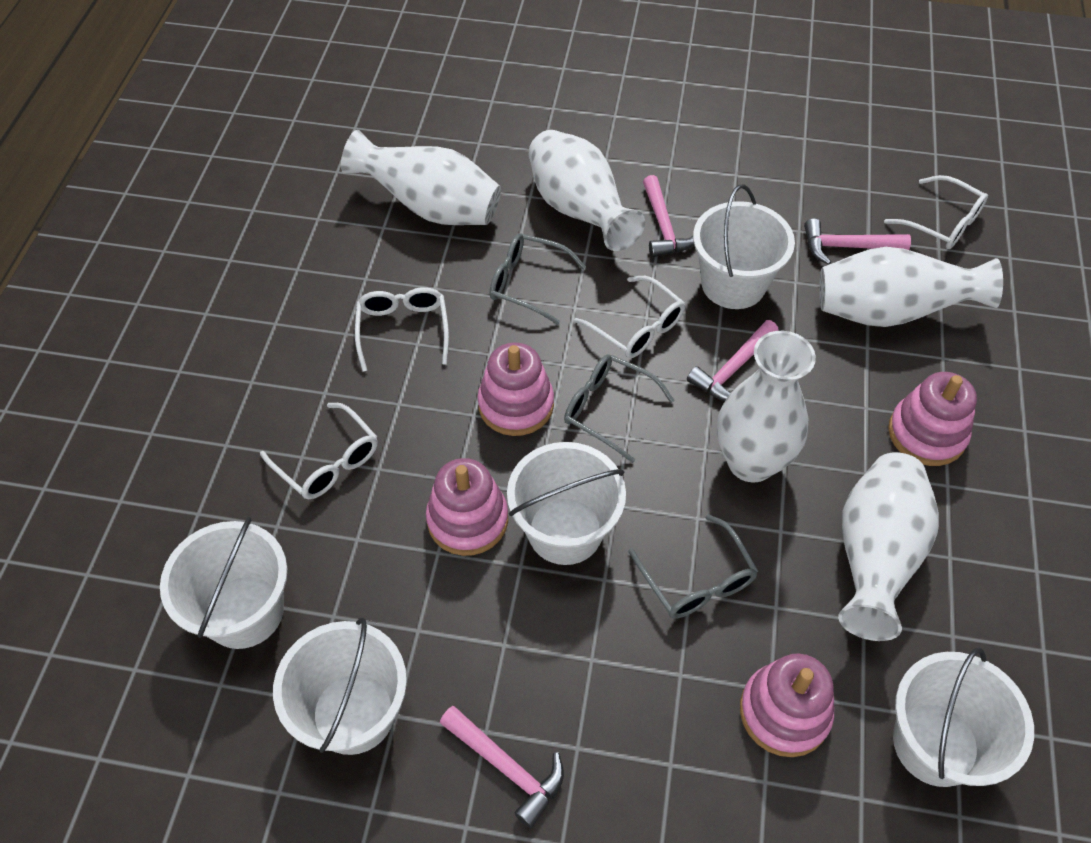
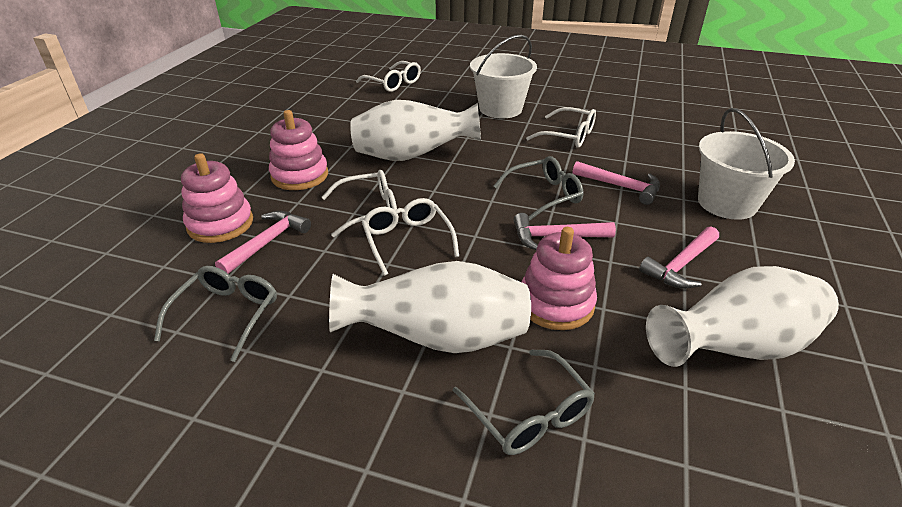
pink stacking toy: 4 -> 3
white bucket: 5 -> 2
white vase: 5 -> 3

